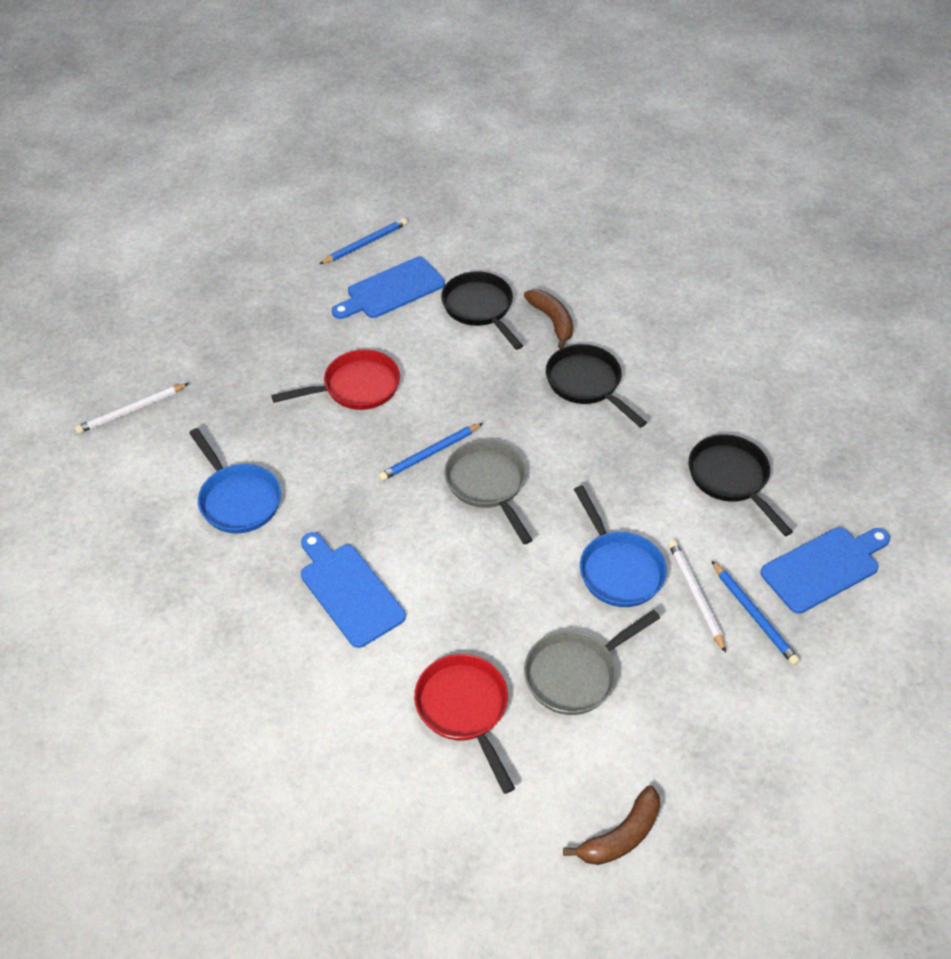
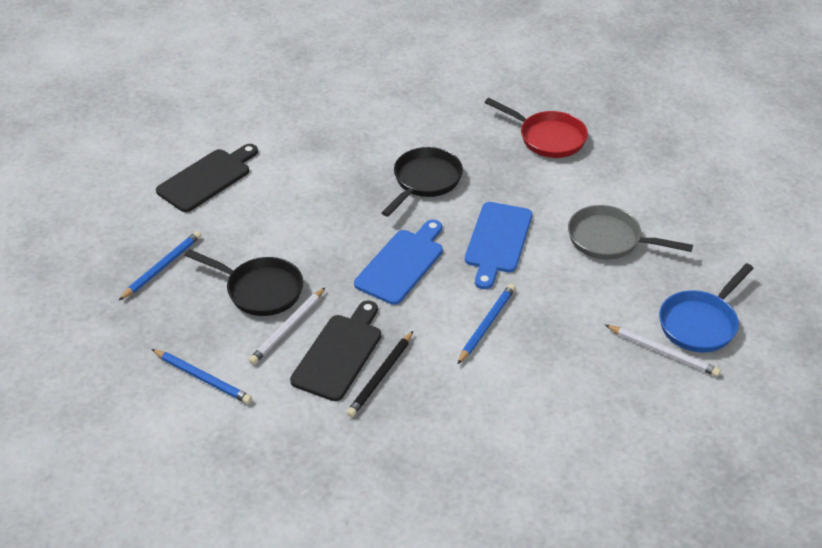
black cutting board: 0 -> 2
black pan: 3 -> 2
black pencil: 0 -> 1
blue cutting board: 3 -> 2
blue pan: 2 -> 1
brown banana: 2 -> 0
grey pan: 2 -> 1
red pan: 2 -> 1

